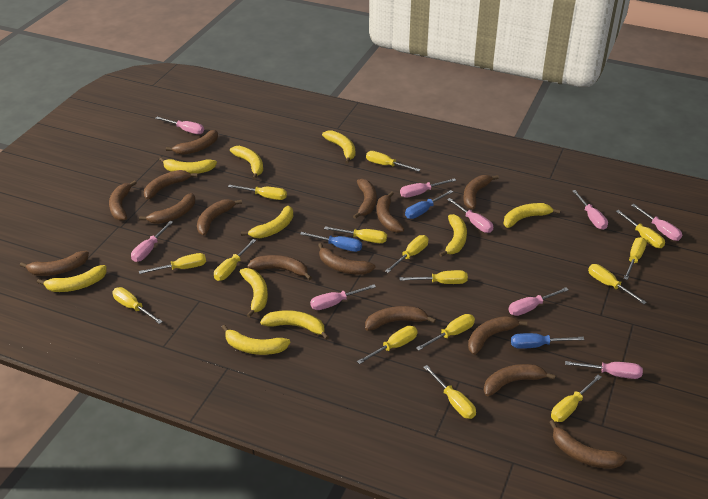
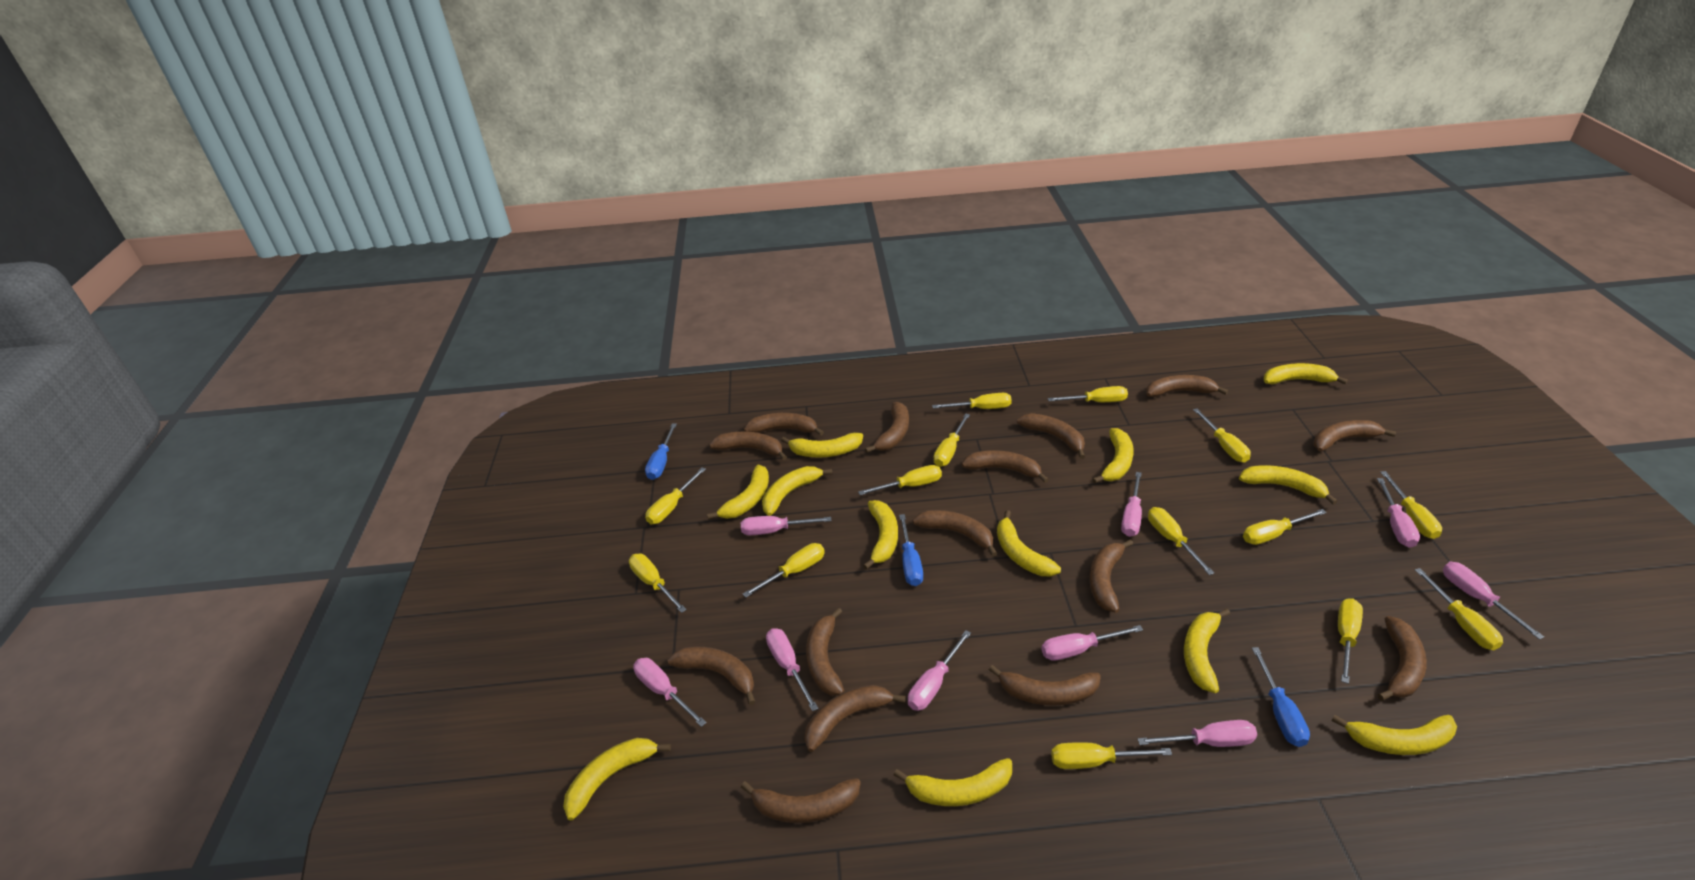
yellow banana: 10 -> 12
yellow screwdriver: 15 -> 14

